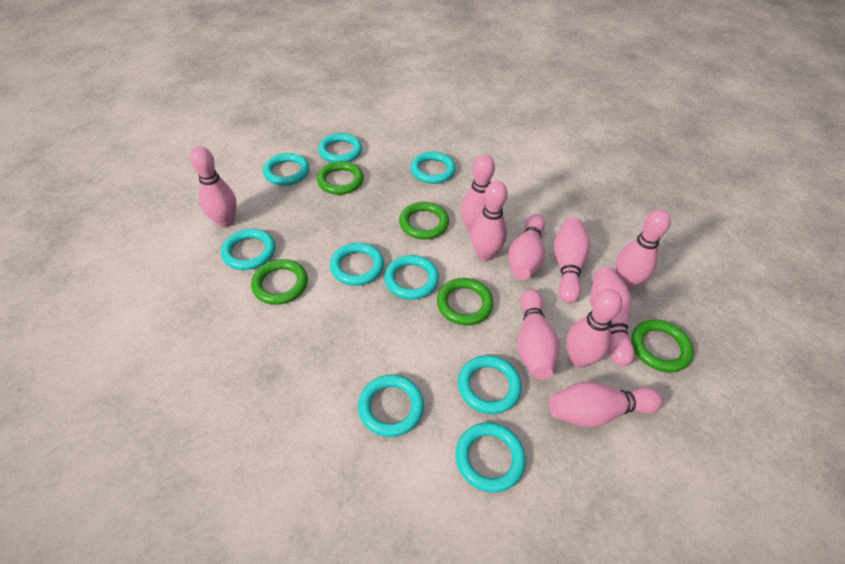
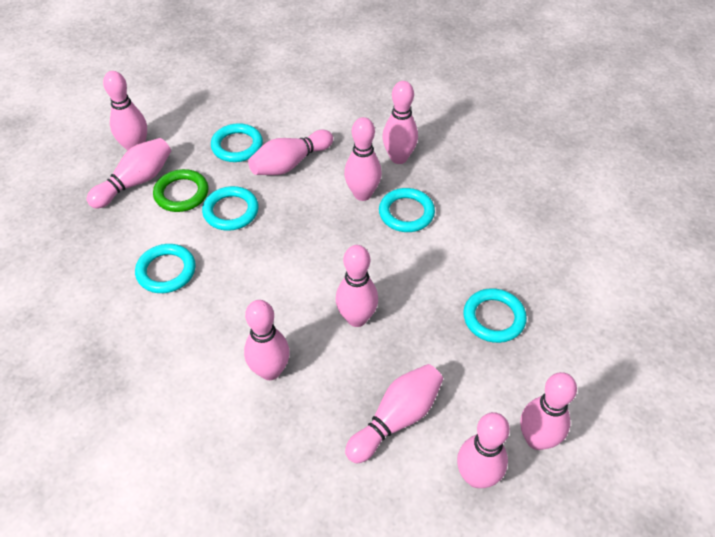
green ring: 5 -> 1
turquoise ring: 9 -> 5

